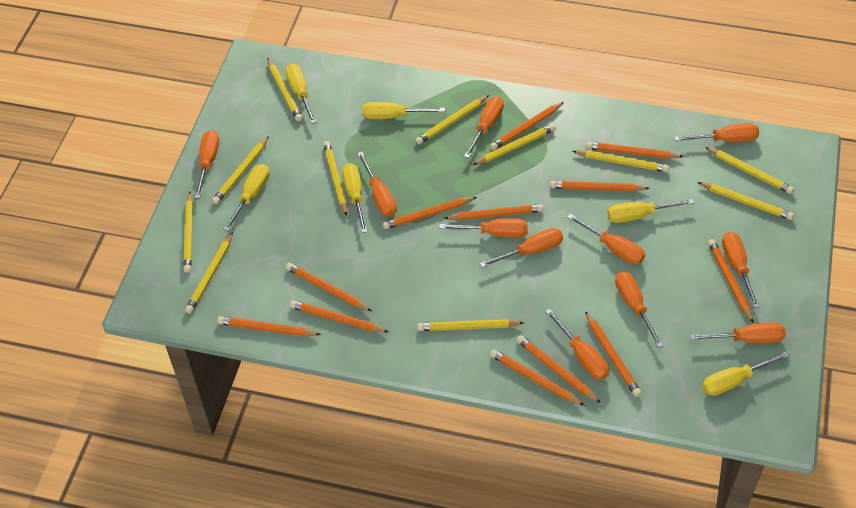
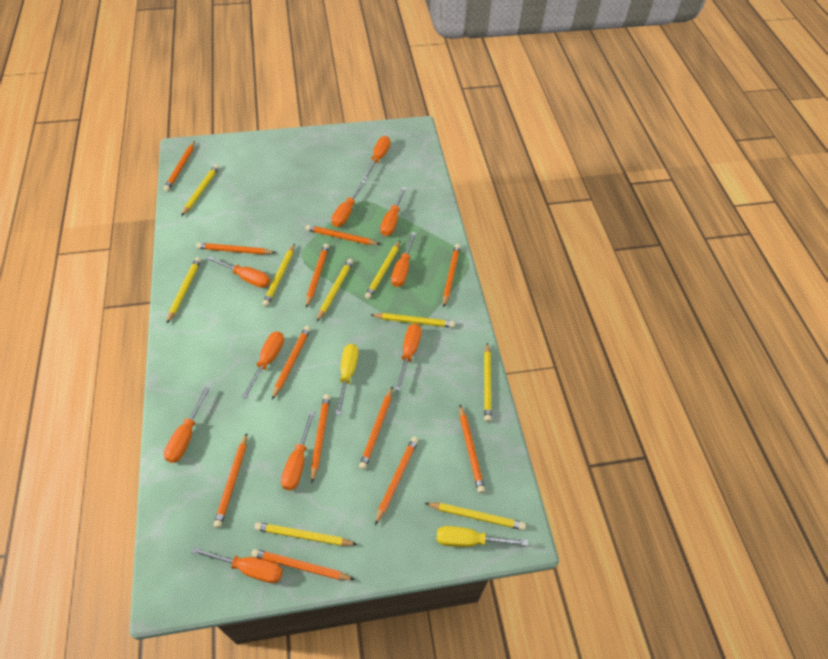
orange screwdriver: 11 -> 10
yellow pencil: 11 -> 9
yellow screwdriver: 6 -> 2

